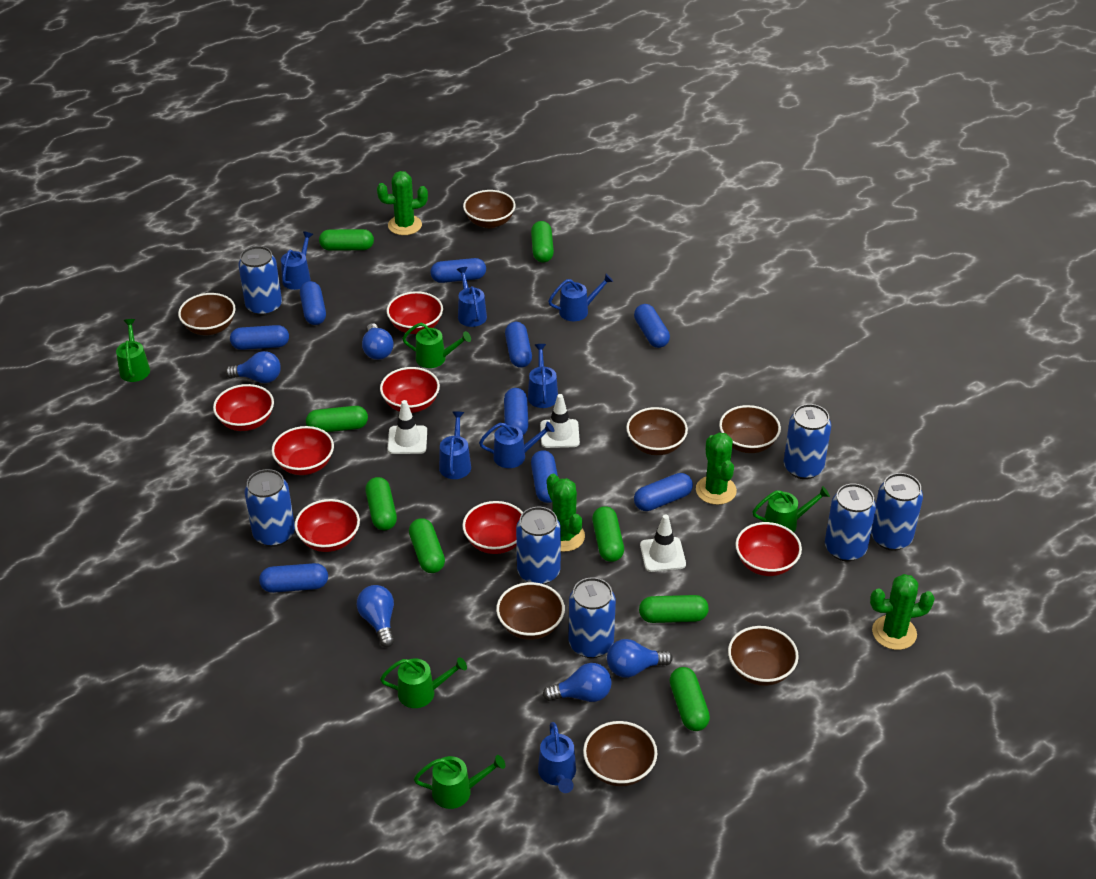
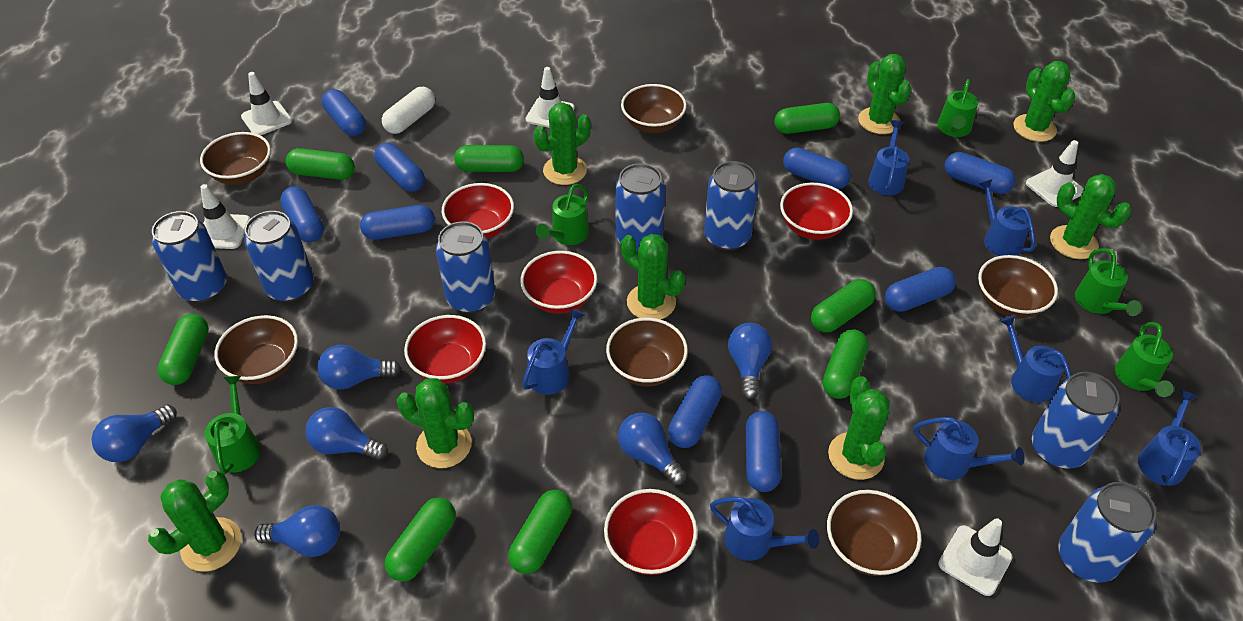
blue light bulb: 5 -> 6
brown bowl: 7 -> 6
green cactus: 4 -> 8
red bowl: 7 -> 5
white capsule: 0 -> 1
white traffic cone: 3 -> 5

